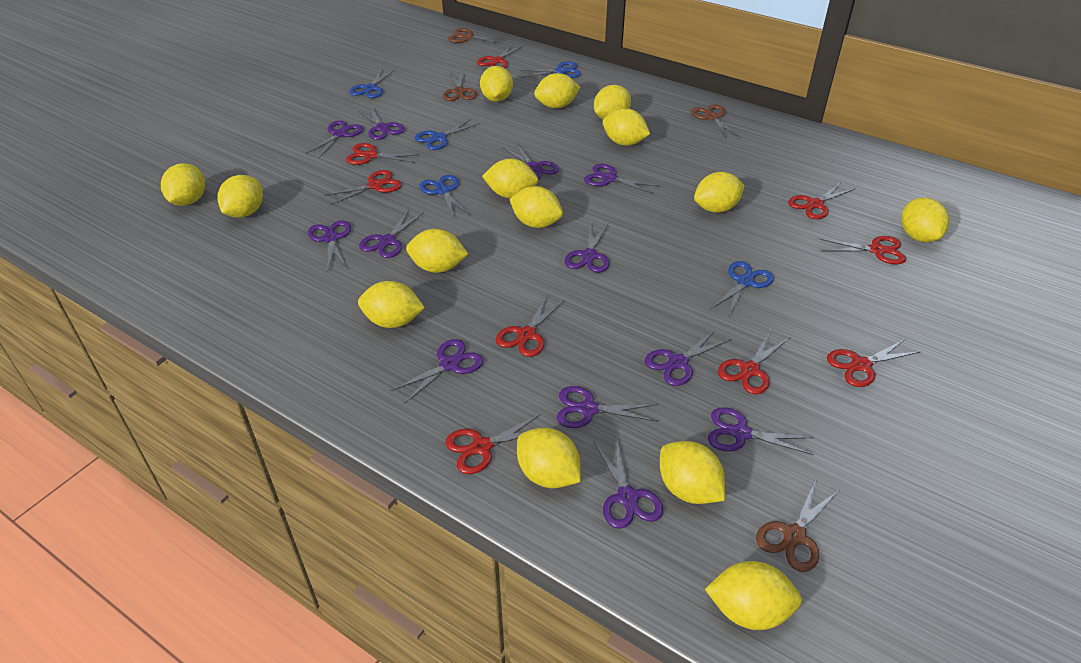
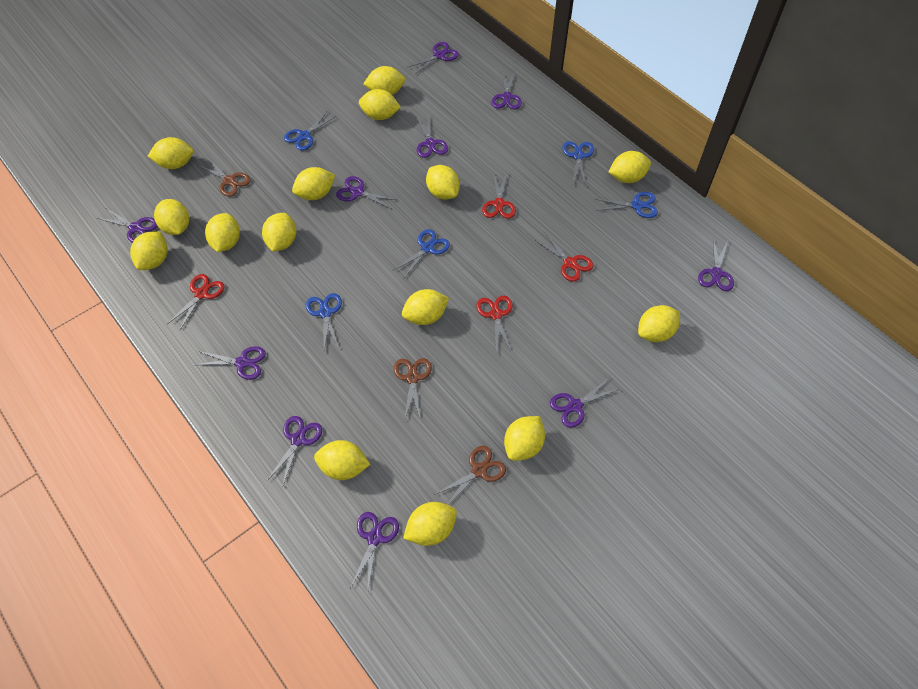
brown scissors: 4 -> 3
purple scissors: 12 -> 10
red scissors: 9 -> 4

